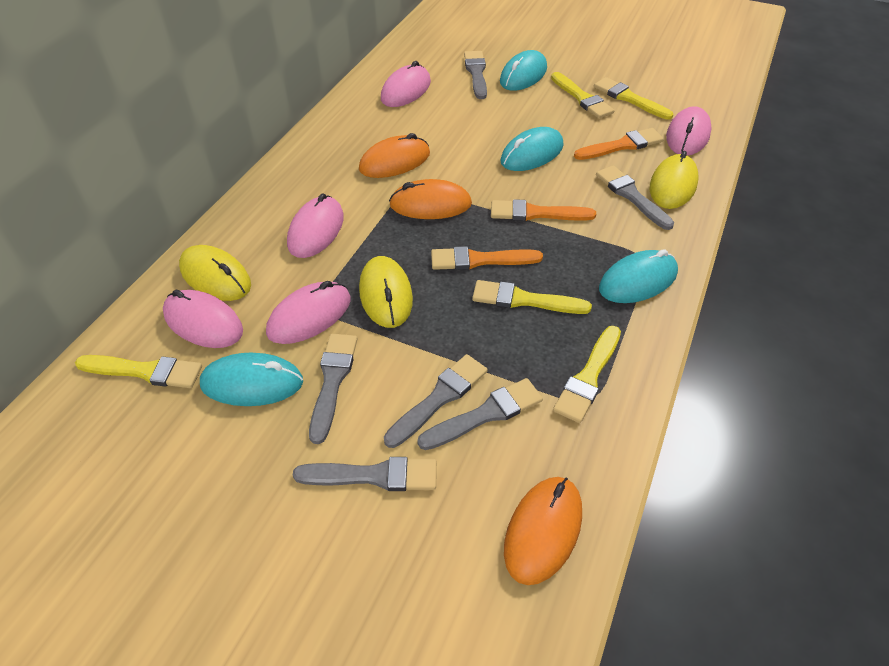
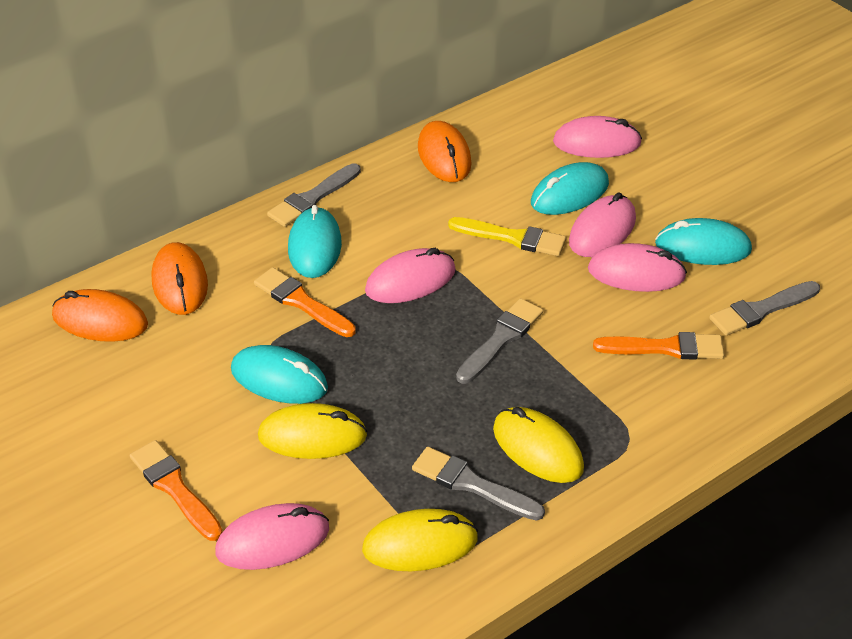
grey brush: 6 -> 4
yellow brush: 5 -> 1

